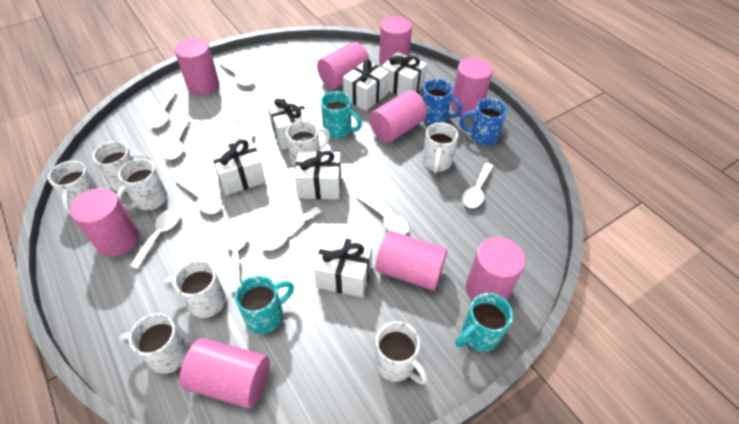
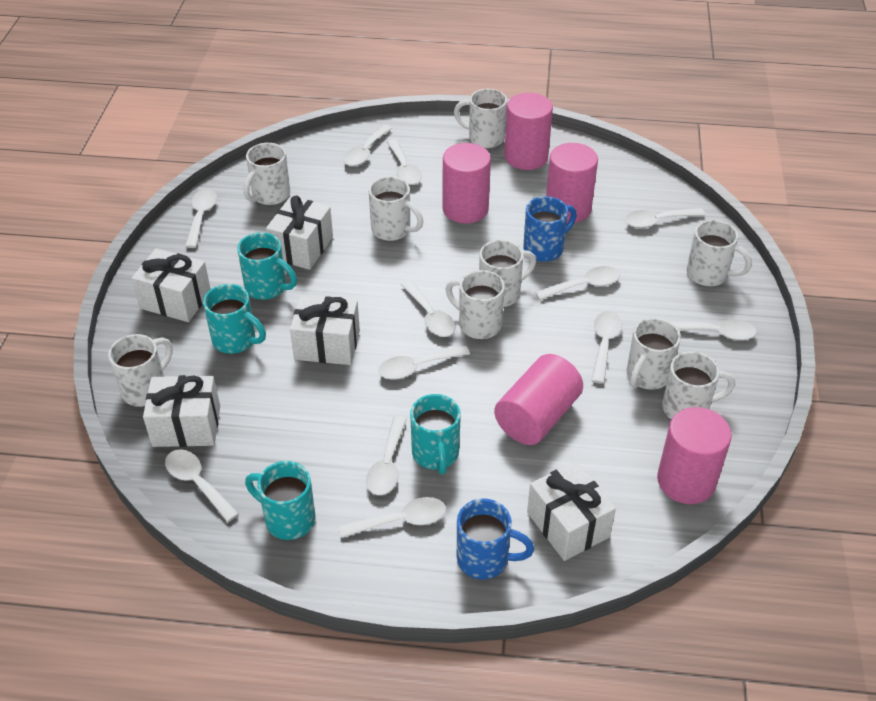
pink cylinder: 9 -> 5
turquoise mug: 3 -> 4
white gift: 6 -> 5
white mug: 8 -> 9
white spoon: 10 -> 12

